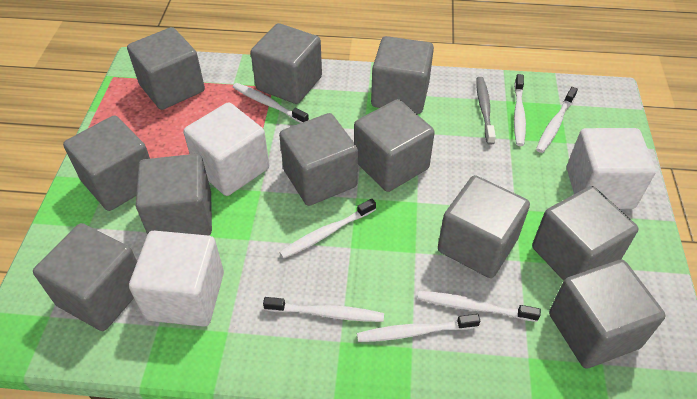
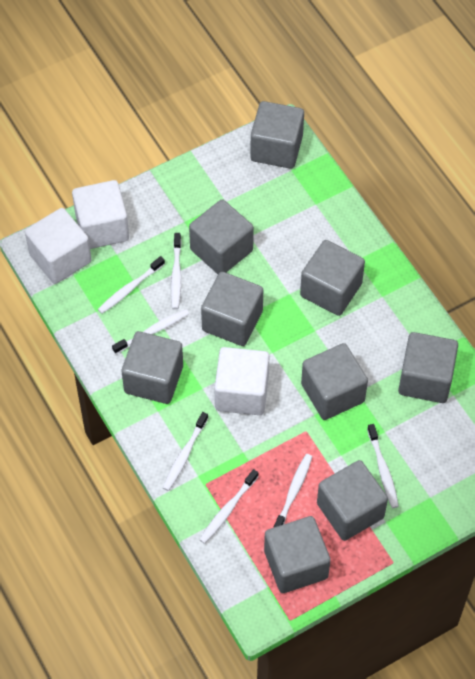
grey cube: 11 -> 9
grey toothbrush: 1 -> 0

